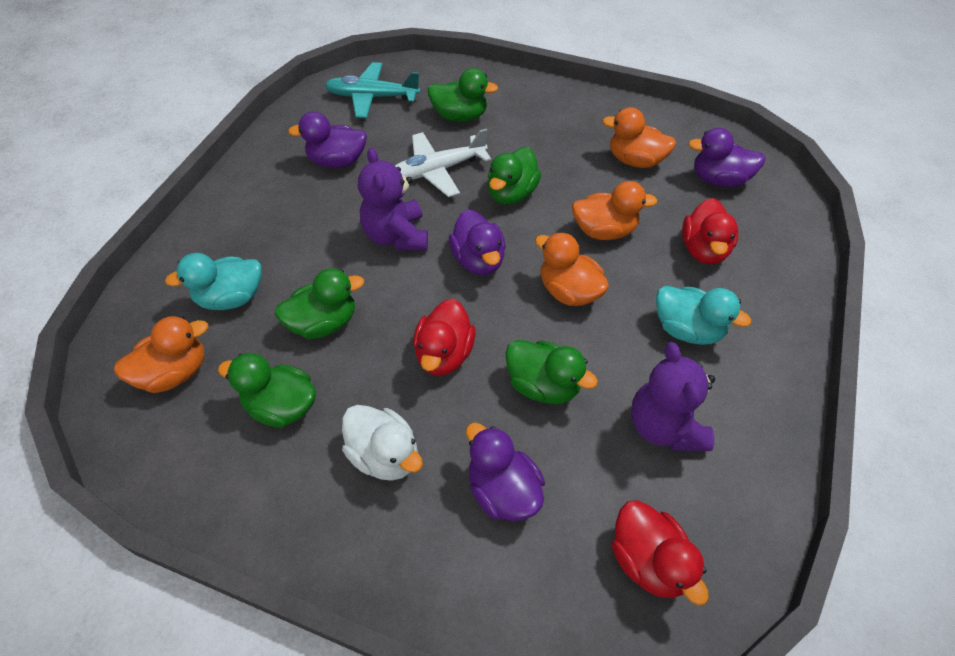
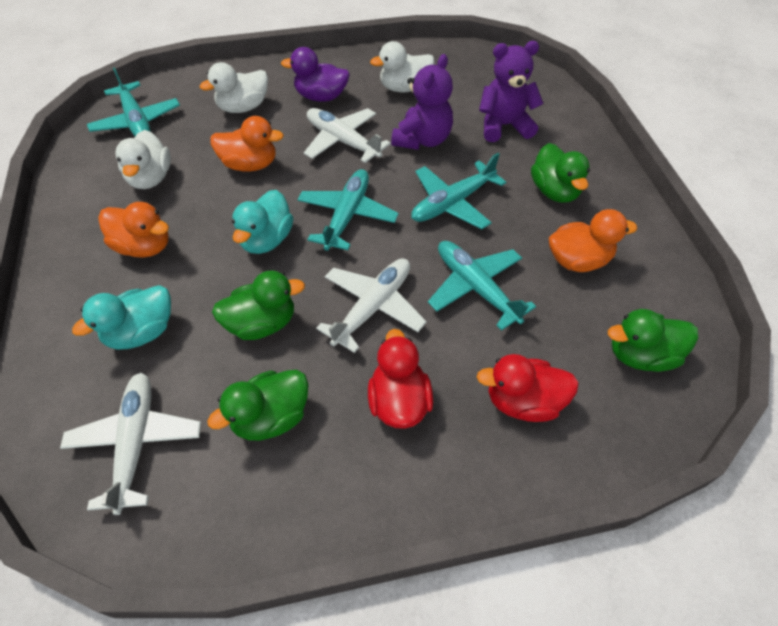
green duck: 5 -> 4
orange duck: 4 -> 3
purple duck: 4 -> 1
red duck: 3 -> 2
turquoise plane: 1 -> 4
white duck: 1 -> 3
white plane: 1 -> 3

